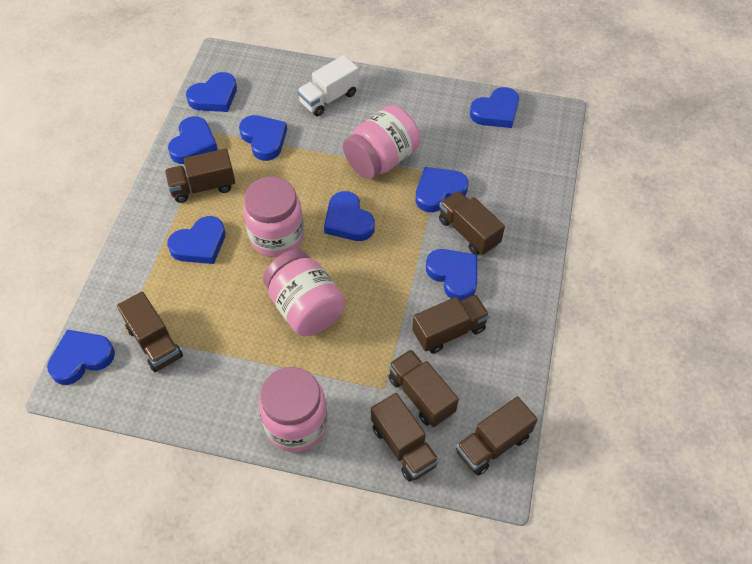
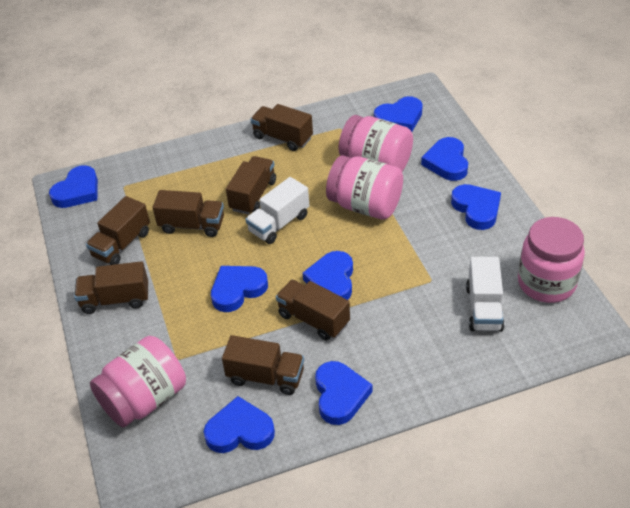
blue heart: 9 -> 8
white truck: 1 -> 2

